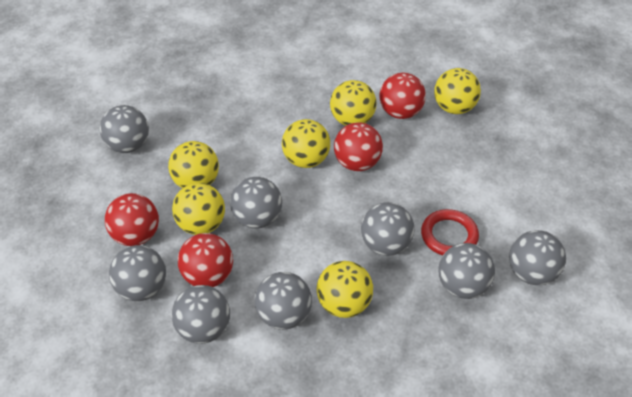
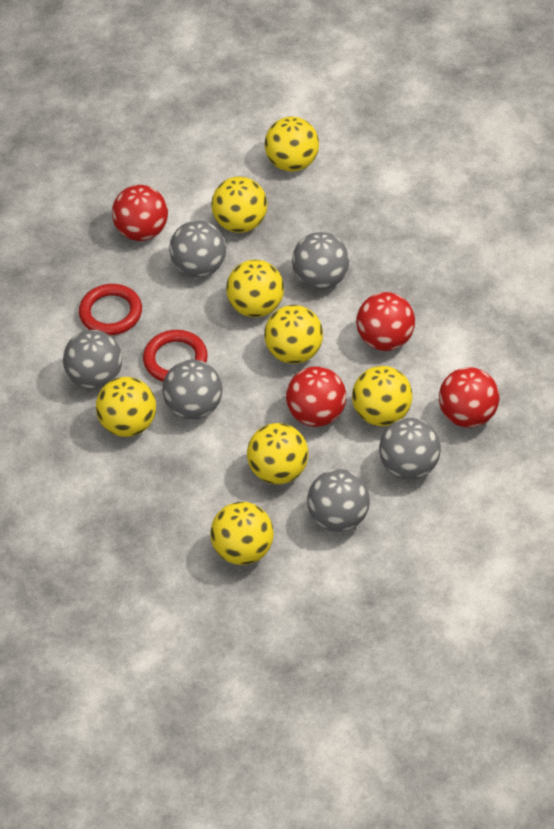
grey ball: 8 -> 6
red ring: 1 -> 2
yellow ball: 6 -> 8

